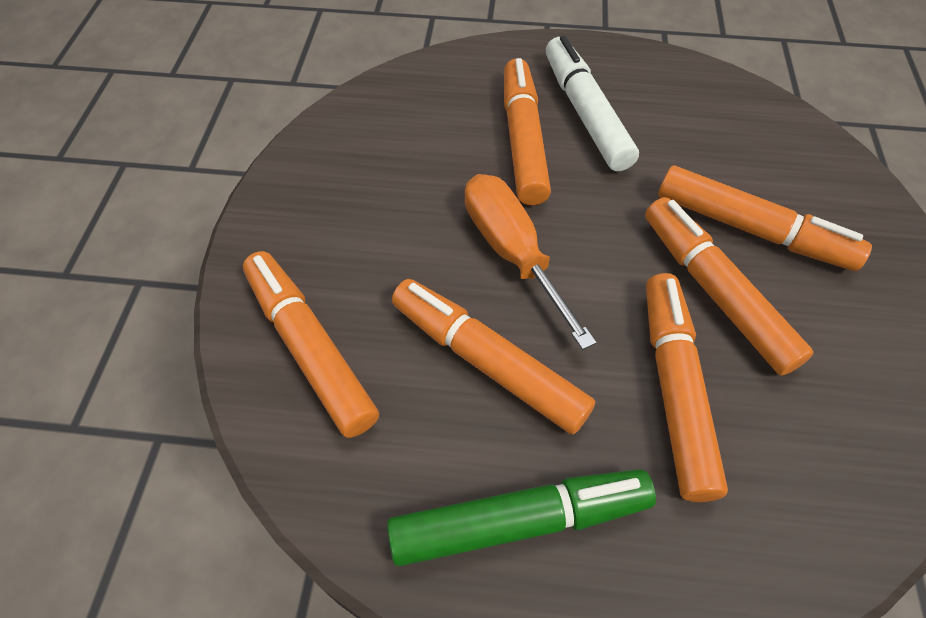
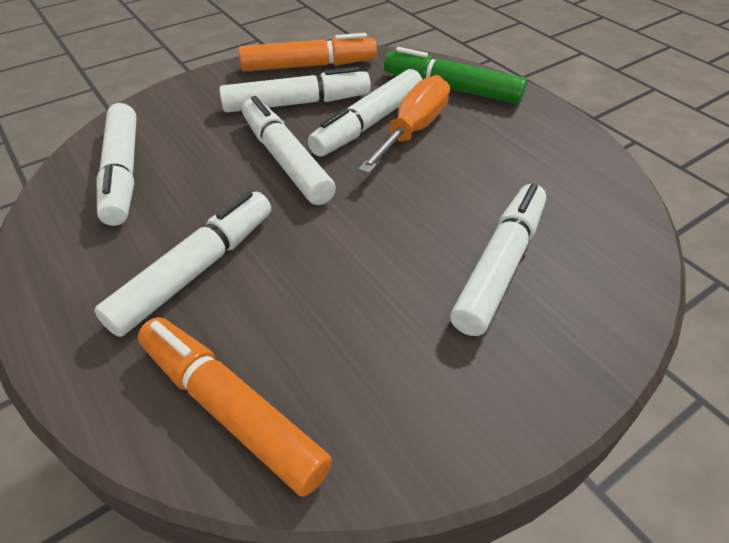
orange marker: 6 -> 2
white marker: 1 -> 6

